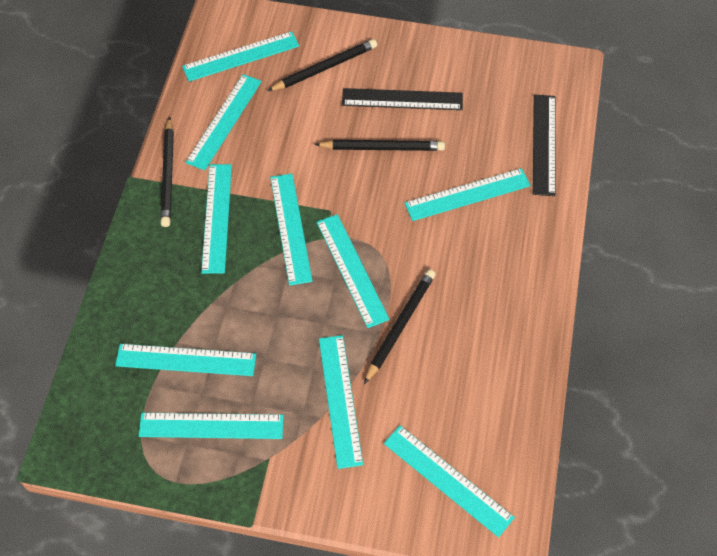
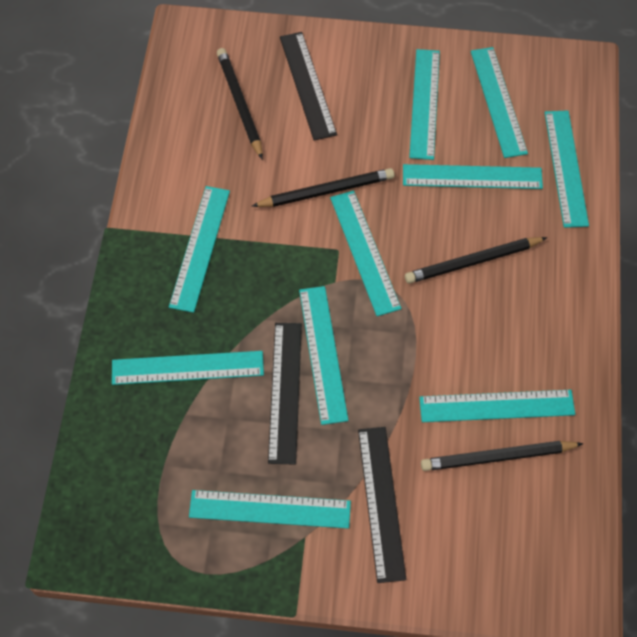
black ruler: 2 -> 3

